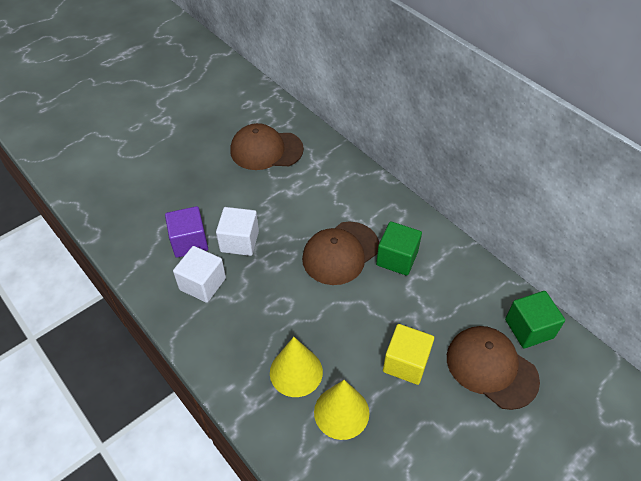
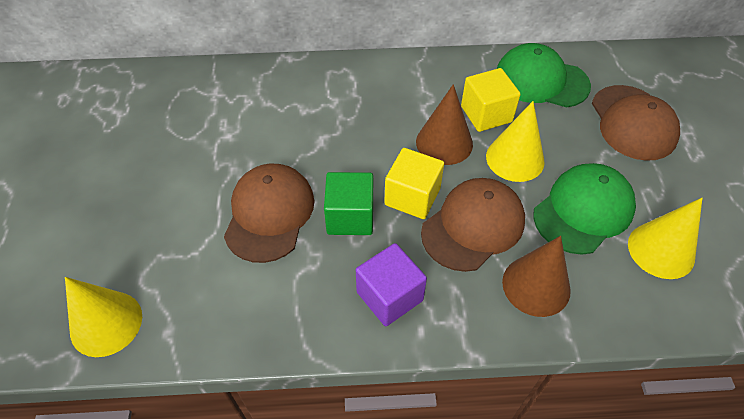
brown cone: 0 -> 2
green cap: 0 -> 2
green cube: 2 -> 1
white cube: 2 -> 0
yellow cone: 2 -> 3
yellow cube: 1 -> 2

